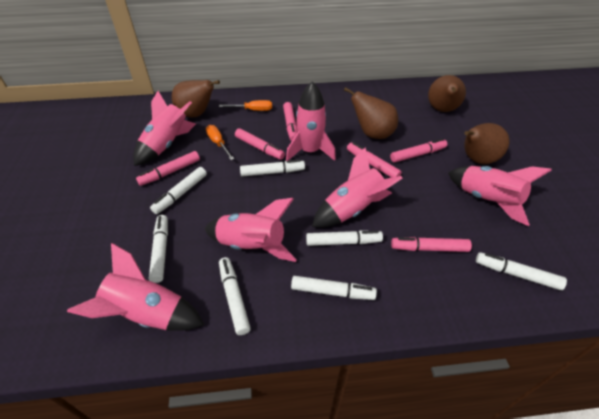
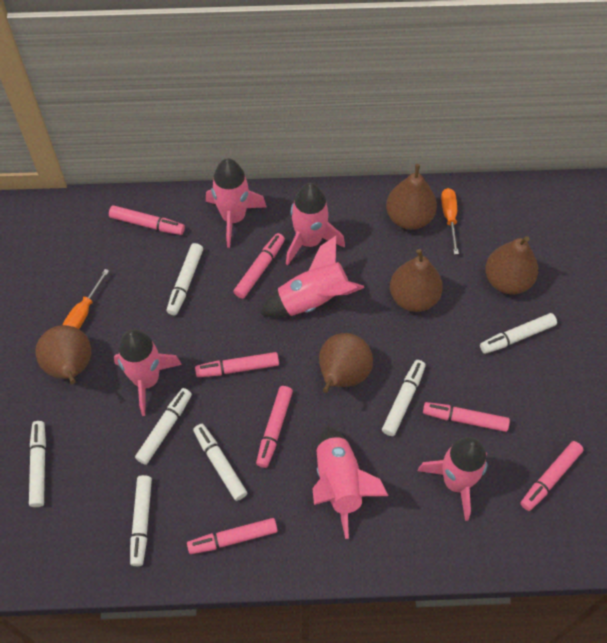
brown pear: 4 -> 5
pink marker: 6 -> 7

